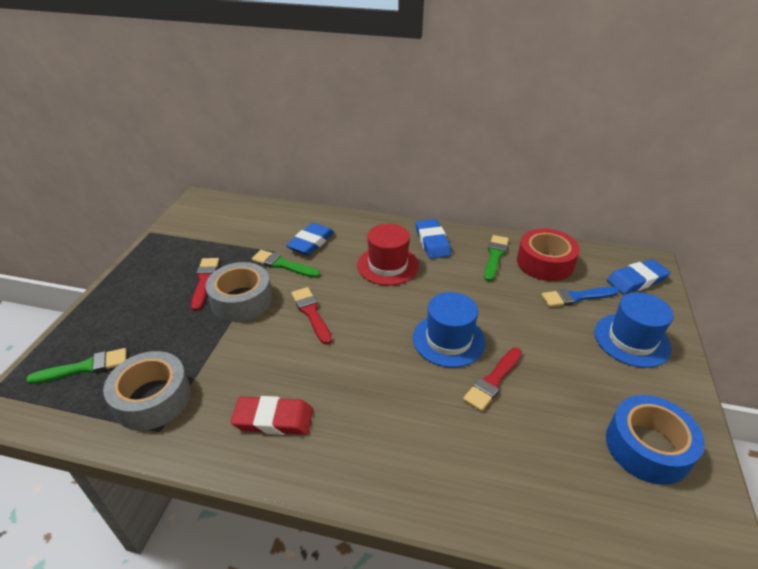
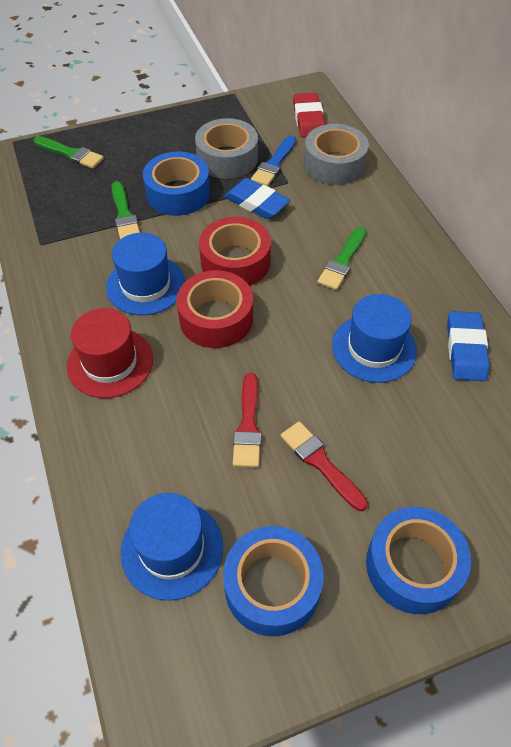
blue eraser: 3 -> 2
blue hat: 2 -> 3
blue tape: 1 -> 3
red brush: 3 -> 2
red tape: 1 -> 2

